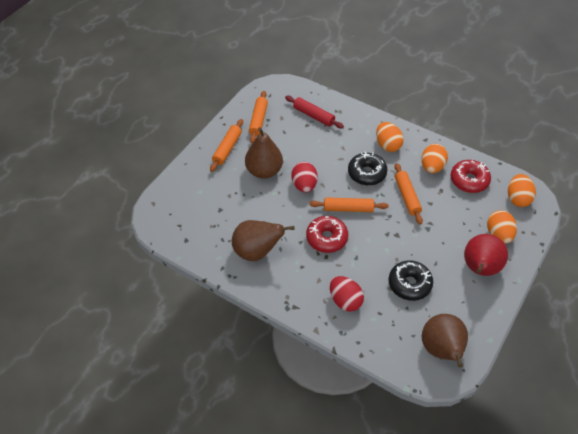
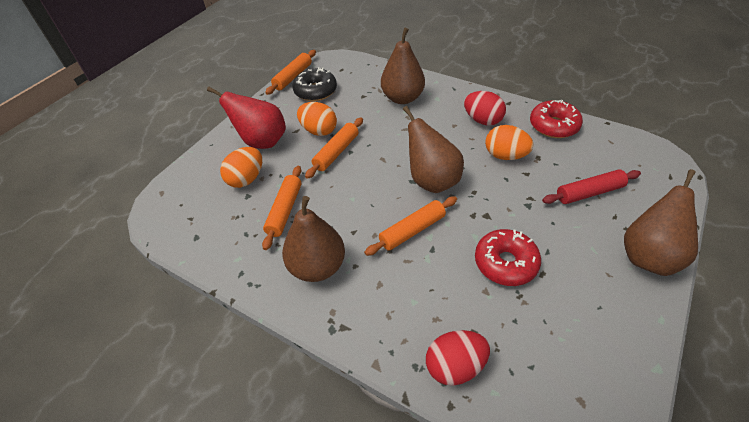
black donut: 2 -> 1
brown pear: 3 -> 4
orange egg: 4 -> 3

